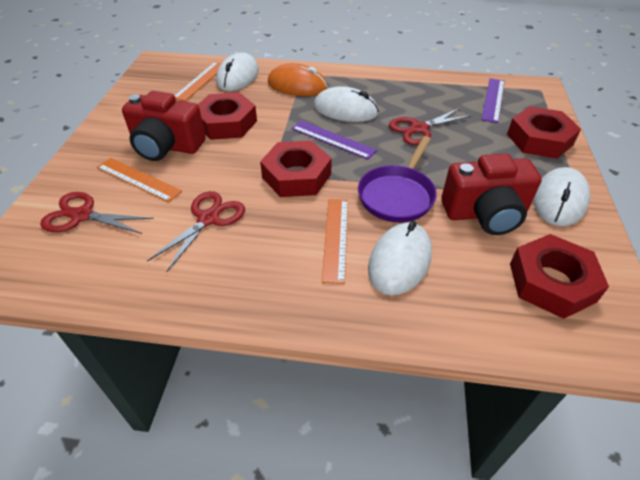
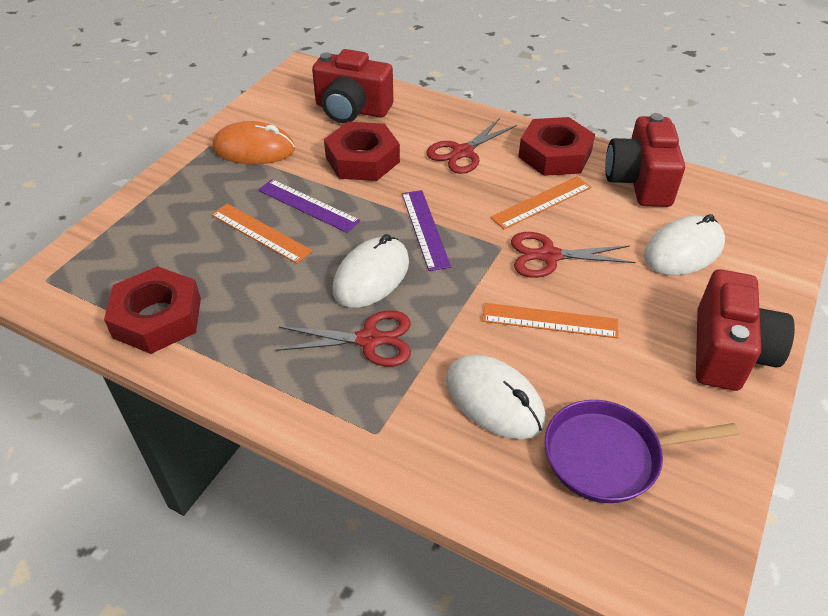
red camera: 2 -> 3
red nut: 4 -> 3
white mouse: 4 -> 3

